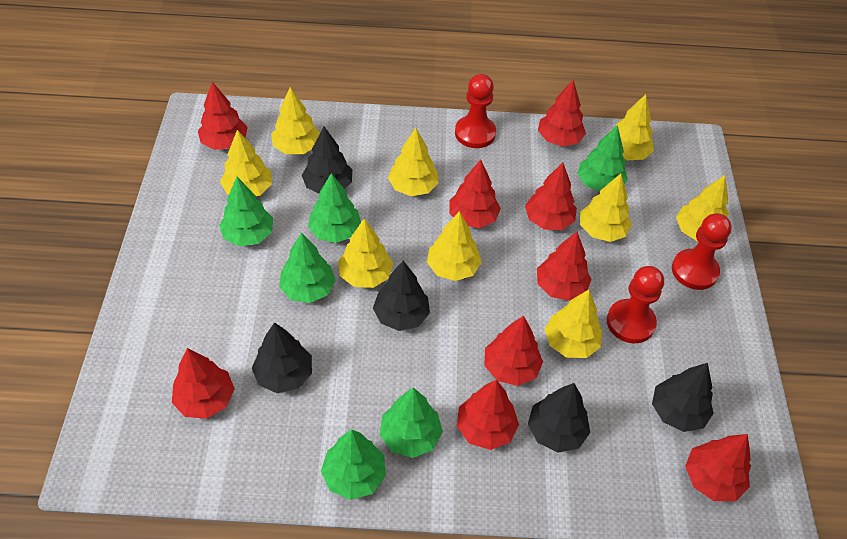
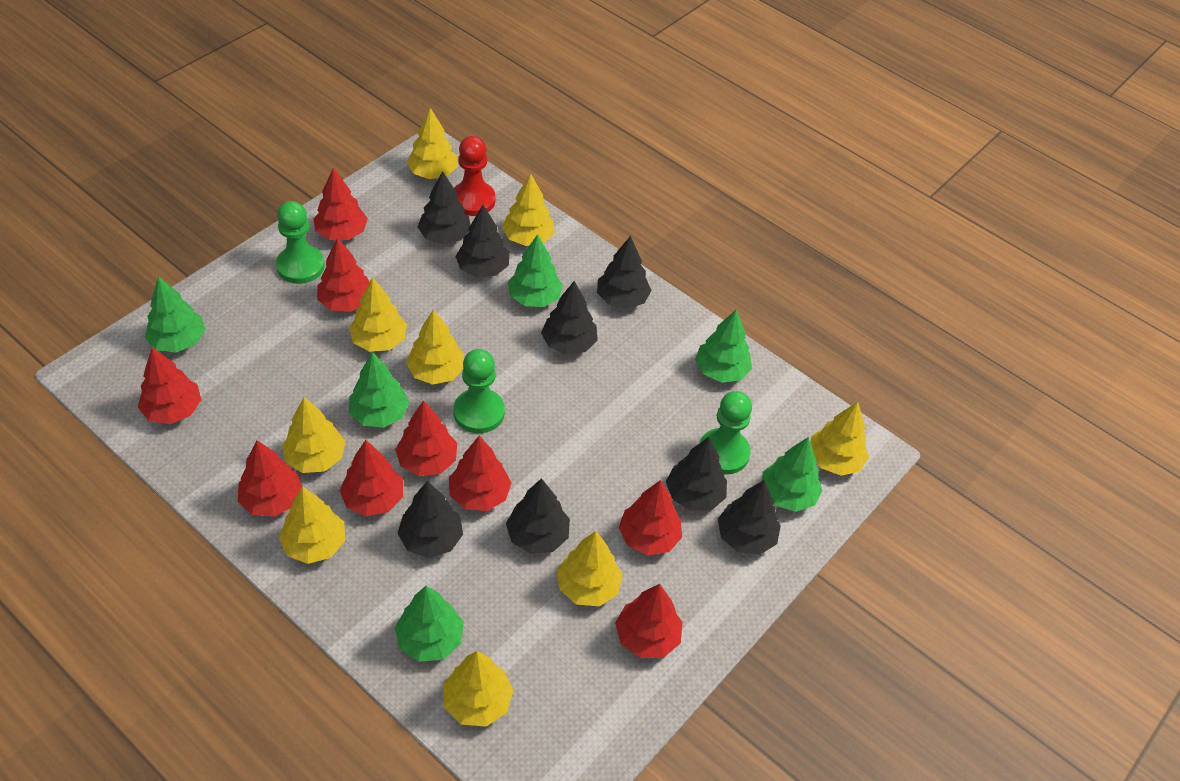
black tree: 5 -> 8
green pawn: 0 -> 3
red pawn: 3 -> 1

